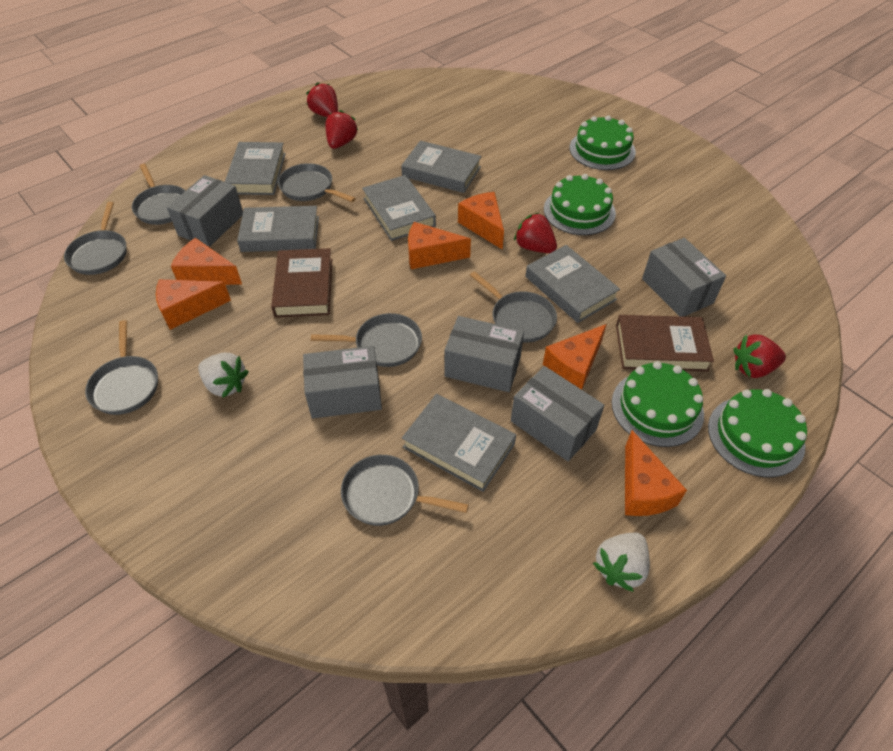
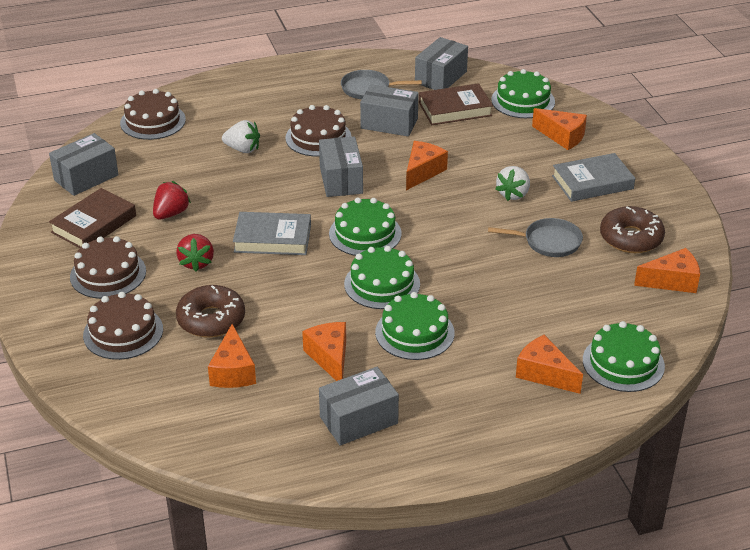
brown cake: 0 -> 4
brown donut: 0 -> 2
green cake: 4 -> 5
grey book: 6 -> 2
grey pan: 7 -> 2
red strawberry: 4 -> 2

